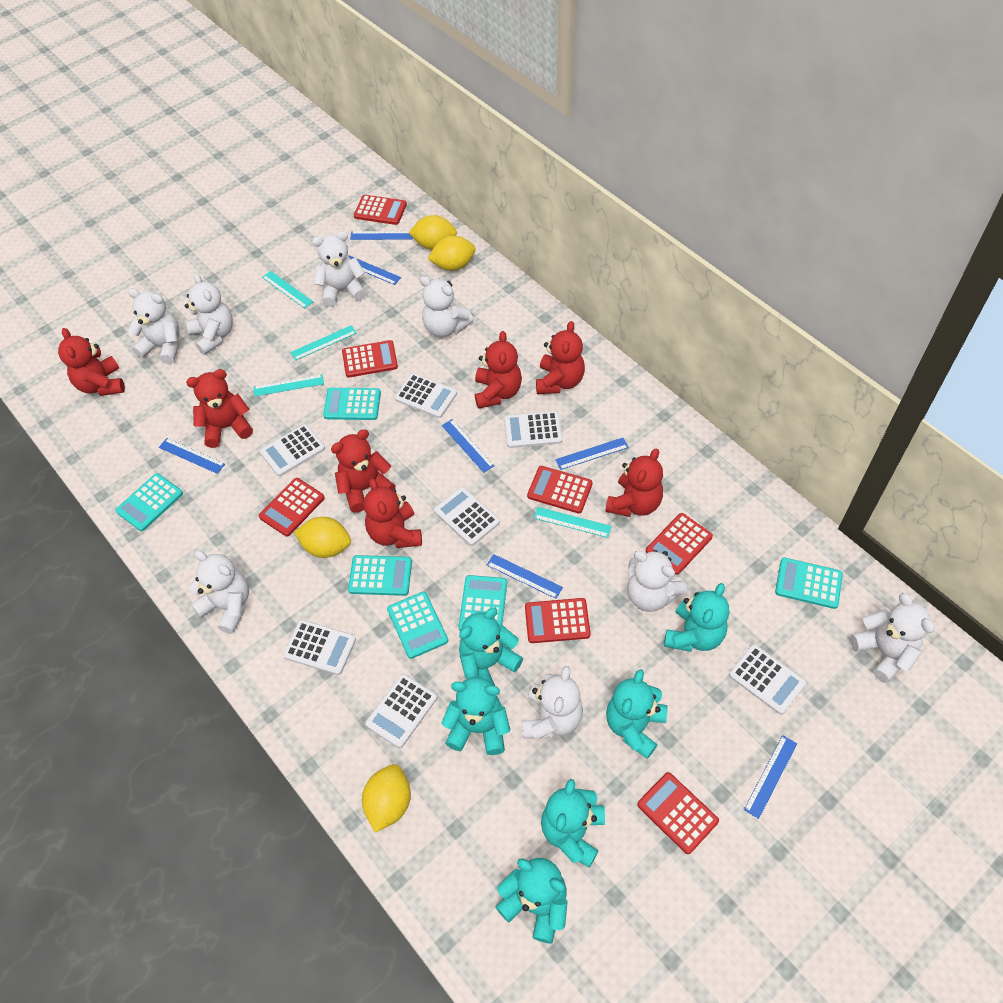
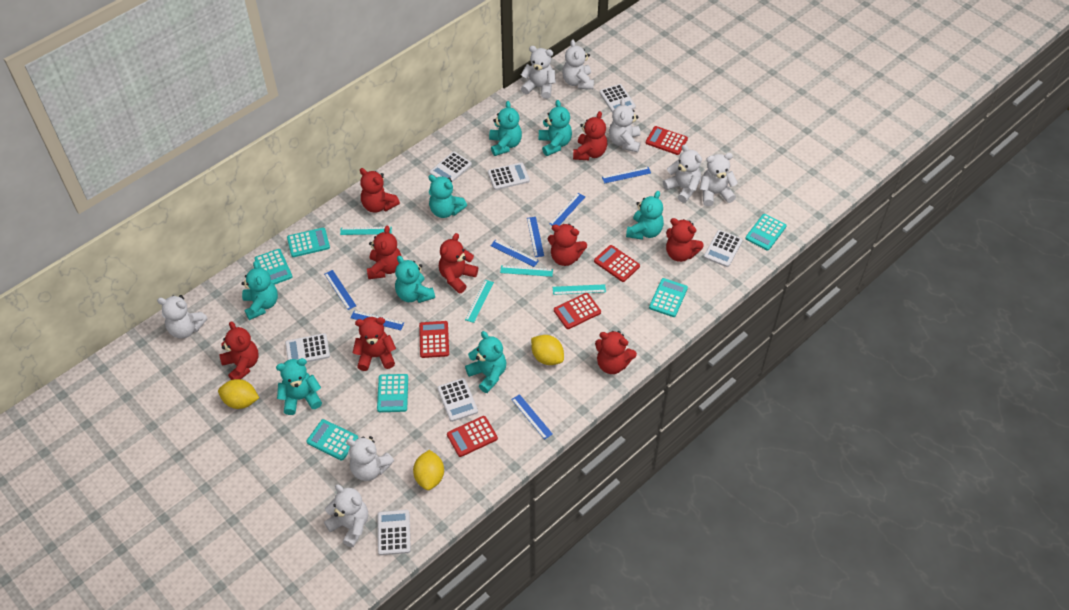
red calculator: 7 -> 5
red teddy bear: 7 -> 9
turquoise teddy bear: 6 -> 8
yellow lemon: 4 -> 3

